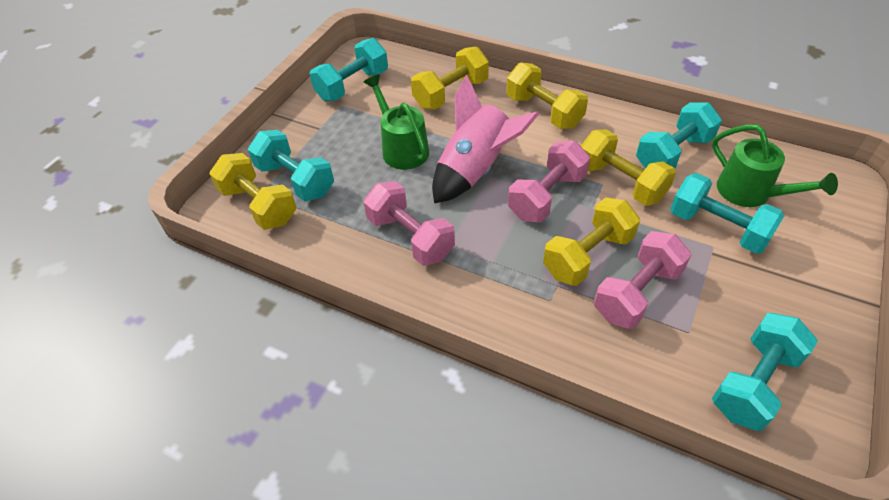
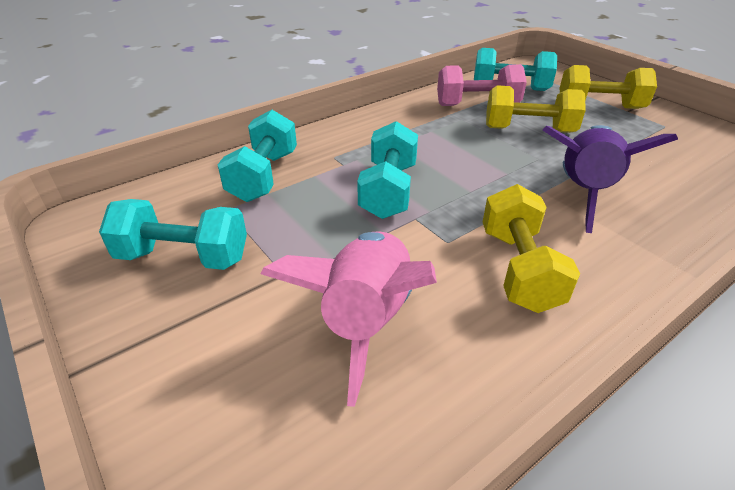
green watering can: 2 -> 0
pink dumbbell: 3 -> 1
purple rocket: 0 -> 1
turquoise dumbbell: 5 -> 4
yellow dumbbell: 5 -> 3

